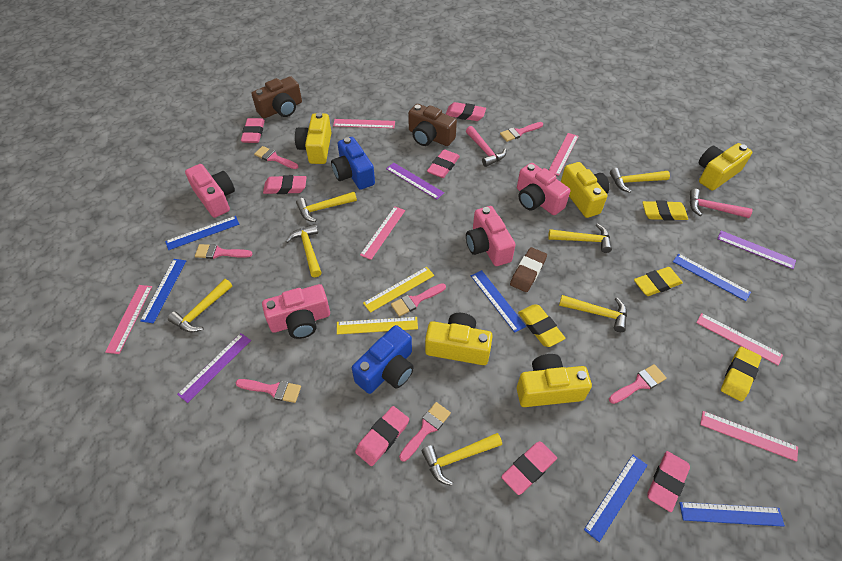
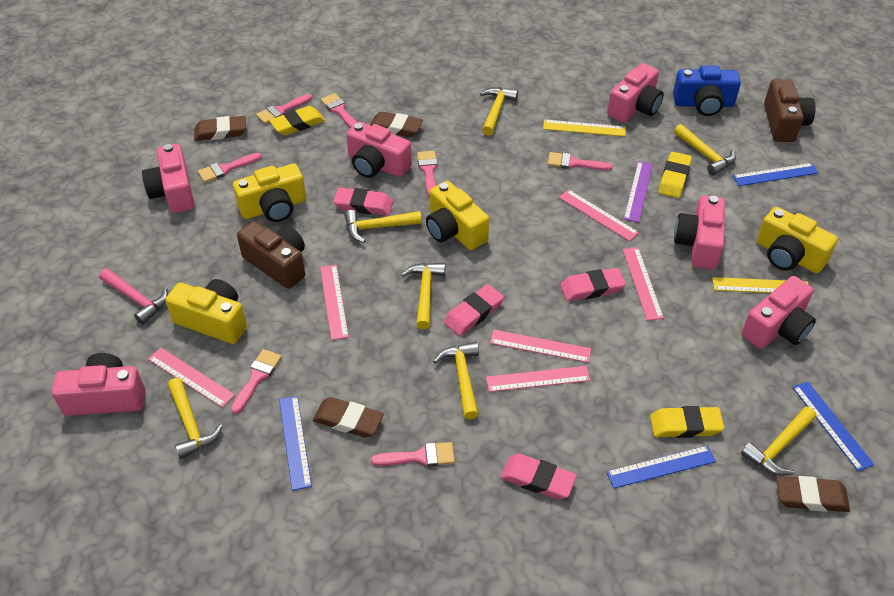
blue camera: 2 -> 1
blue ruler: 6 -> 4
brown eraser: 1 -> 4
pink camera: 4 -> 6
pink eraser: 7 -> 4
pink hammer: 2 -> 1
purple ruler: 3 -> 1
yellow camera: 5 -> 4
yellow eraser: 4 -> 3

